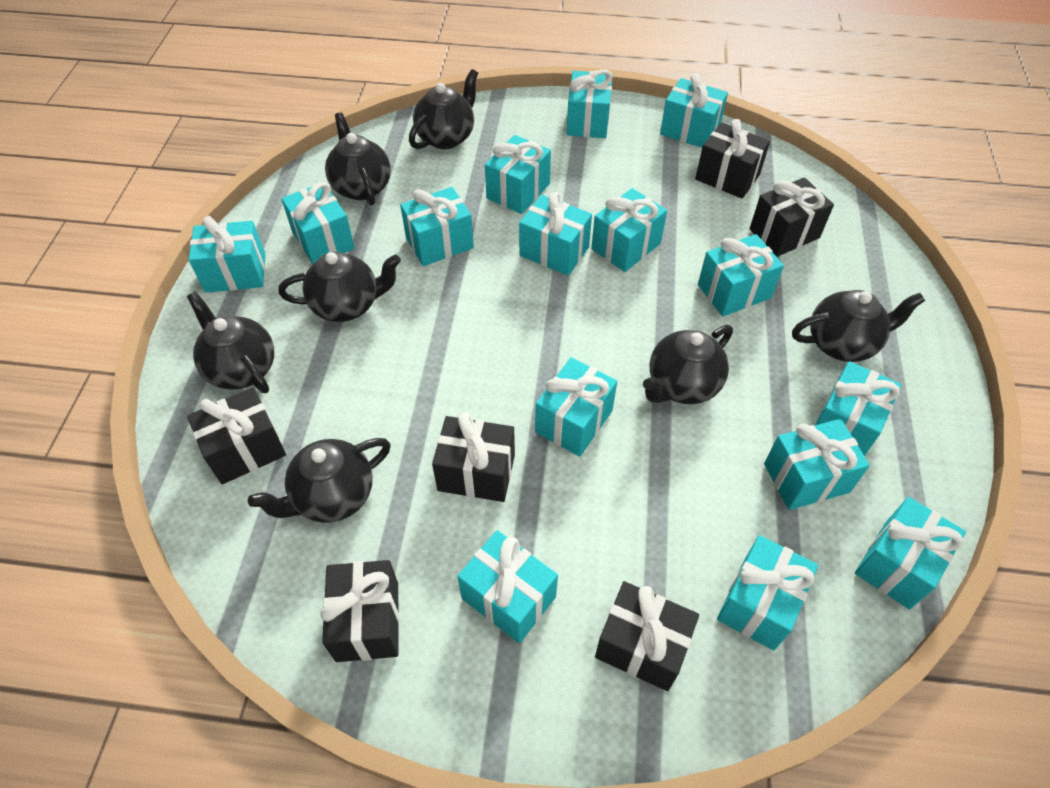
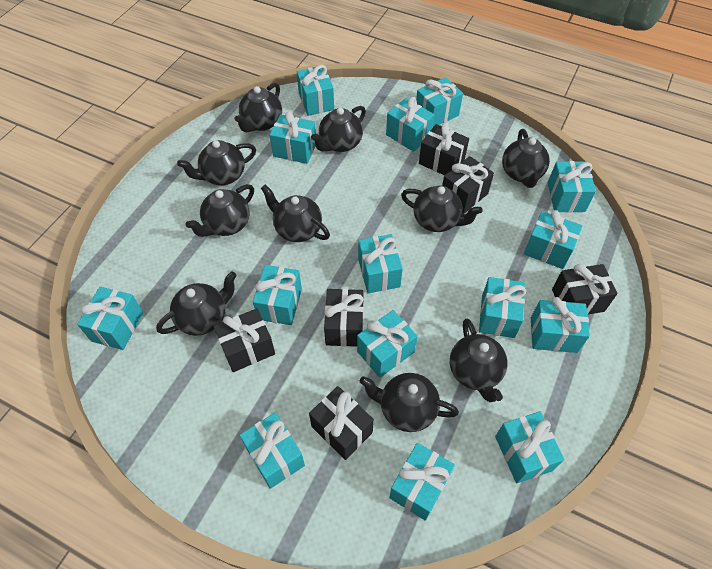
black teapot: 7 -> 10

